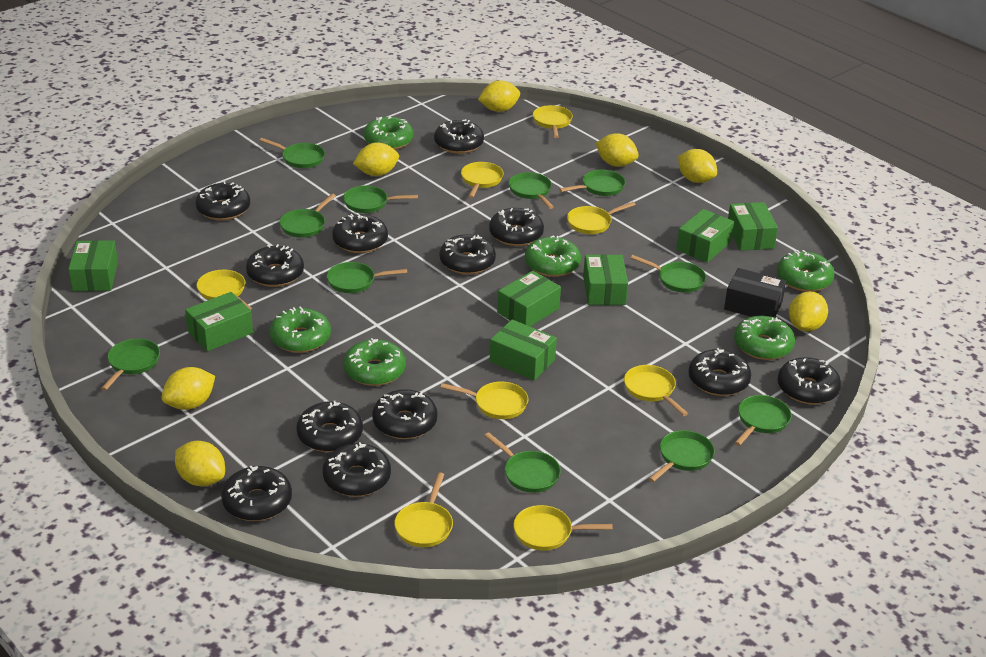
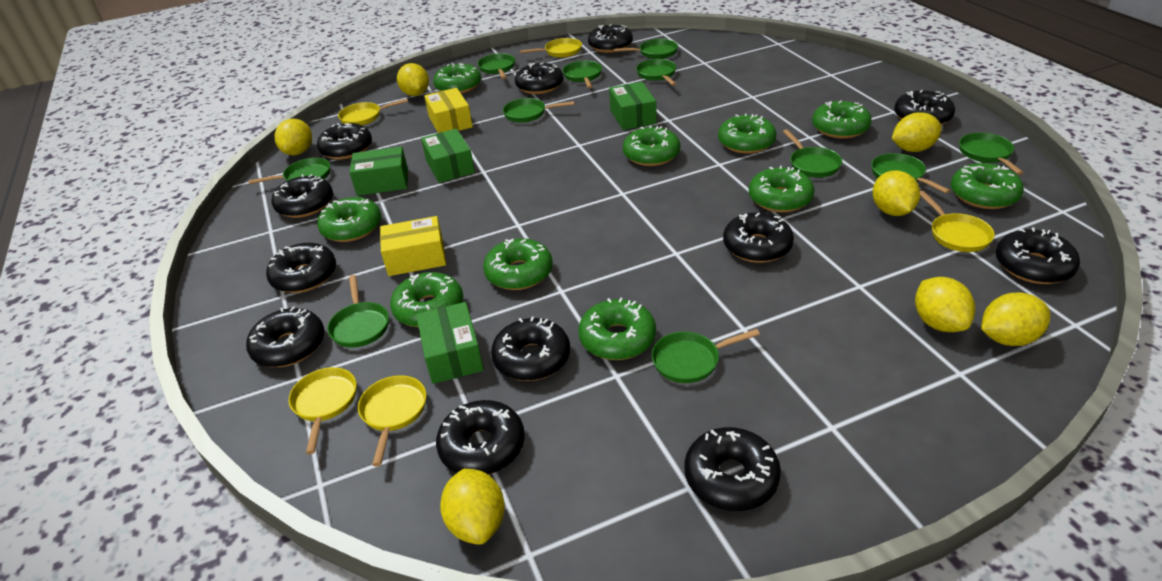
black box: 1 -> 0
green box: 7 -> 4
green donut: 6 -> 10
yellow box: 0 -> 2
yellow pan: 8 -> 5

